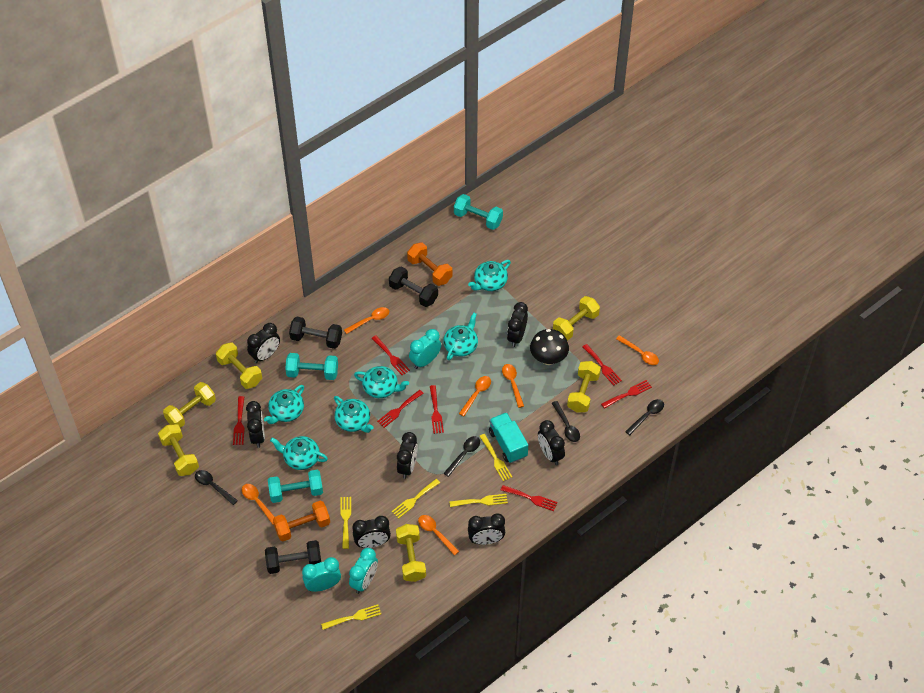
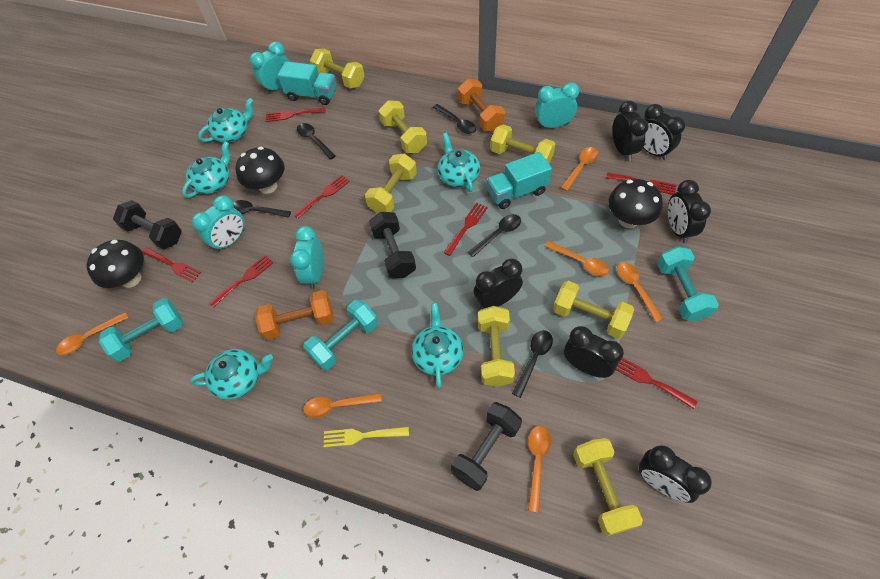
black clock: 7 -> 6
black mushroom: 1 -> 3
black spoon: 4 -> 5
turquoise clock: 3 -> 4
turquoise teapot: 6 -> 5
turquoise truck: 1 -> 2
yellow dumbbell: 6 -> 7
yellow fork: 5 -> 1

